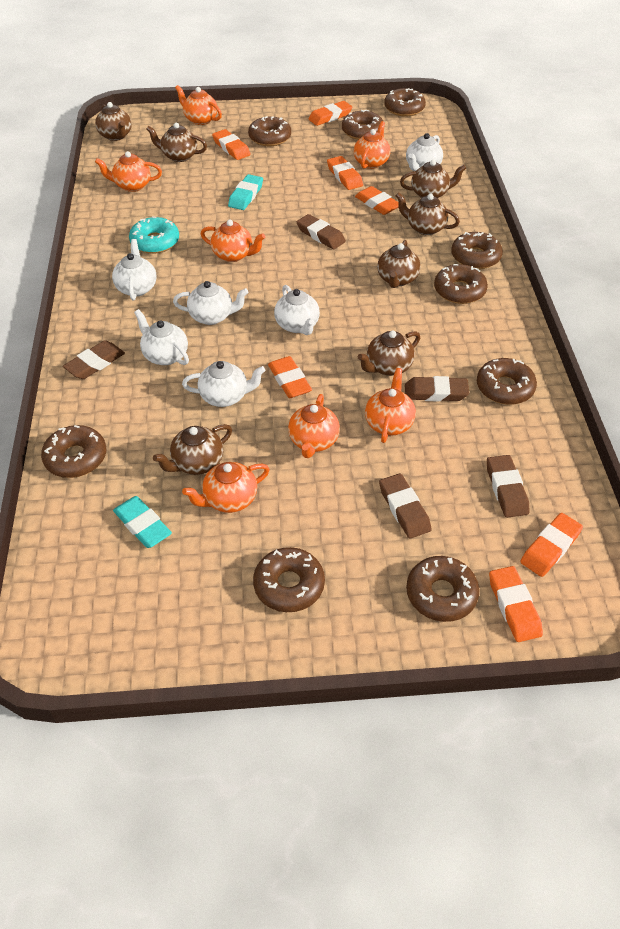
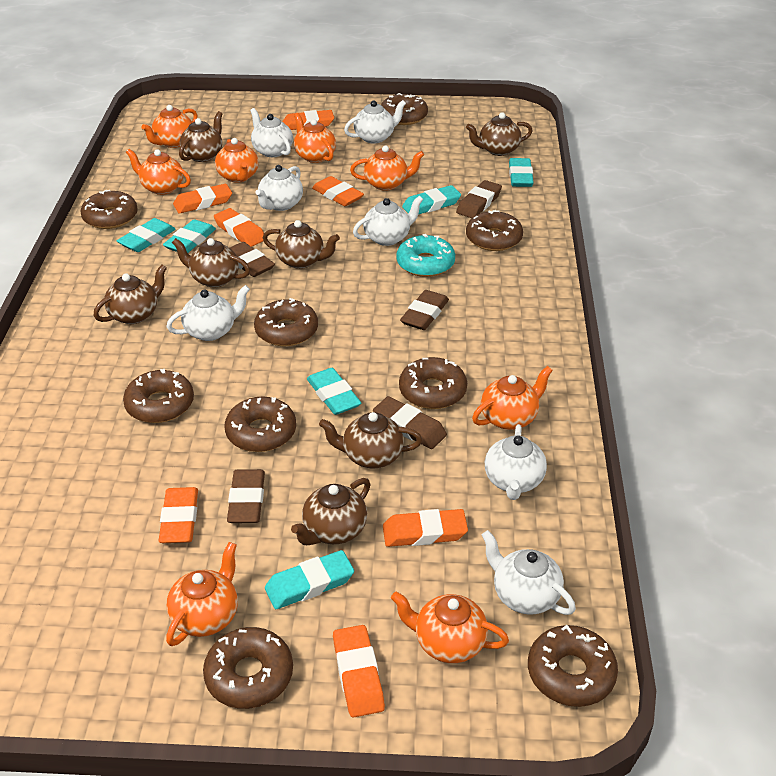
orange teapot: 7 -> 8
turquoise eraser: 2 -> 6
white teapot: 6 -> 7

